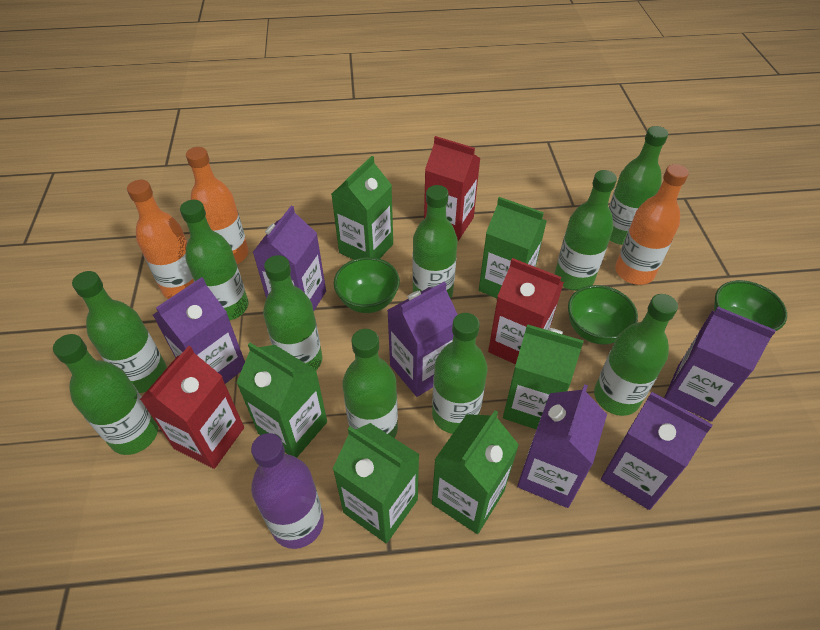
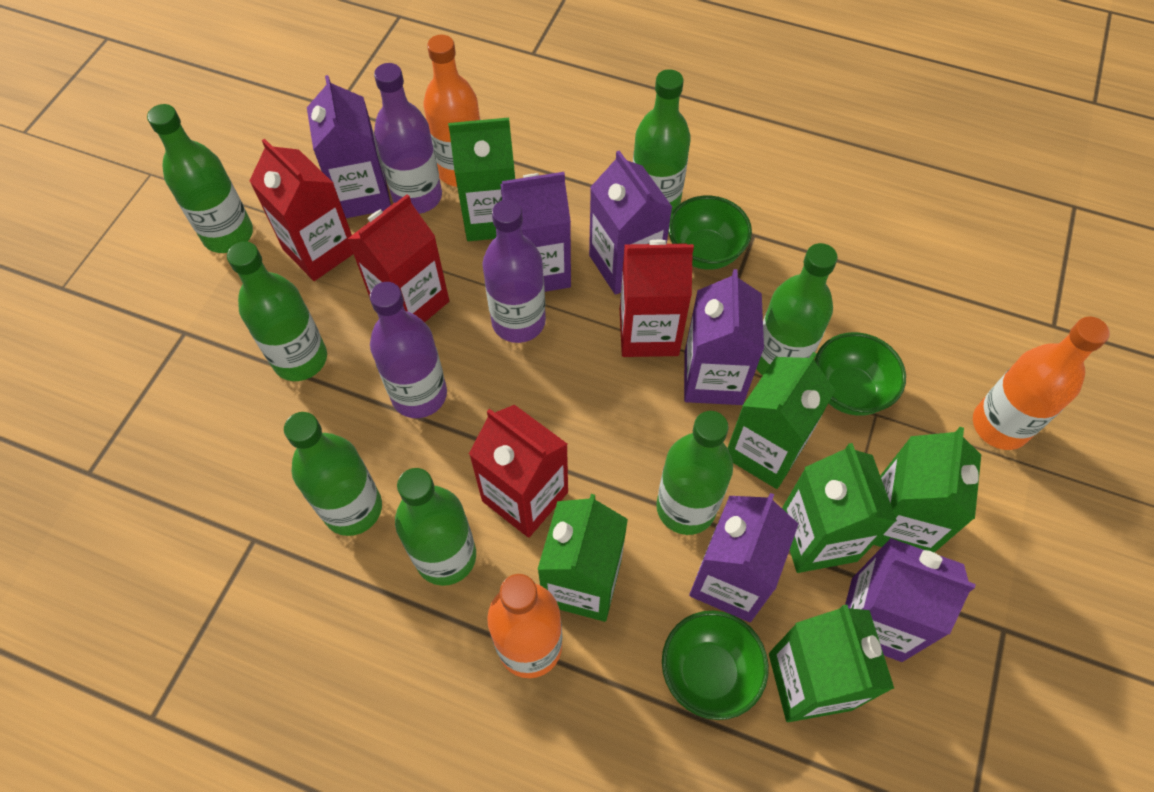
green bottle: 10 -> 7
purple bottle: 1 -> 3
red carton: 3 -> 4

